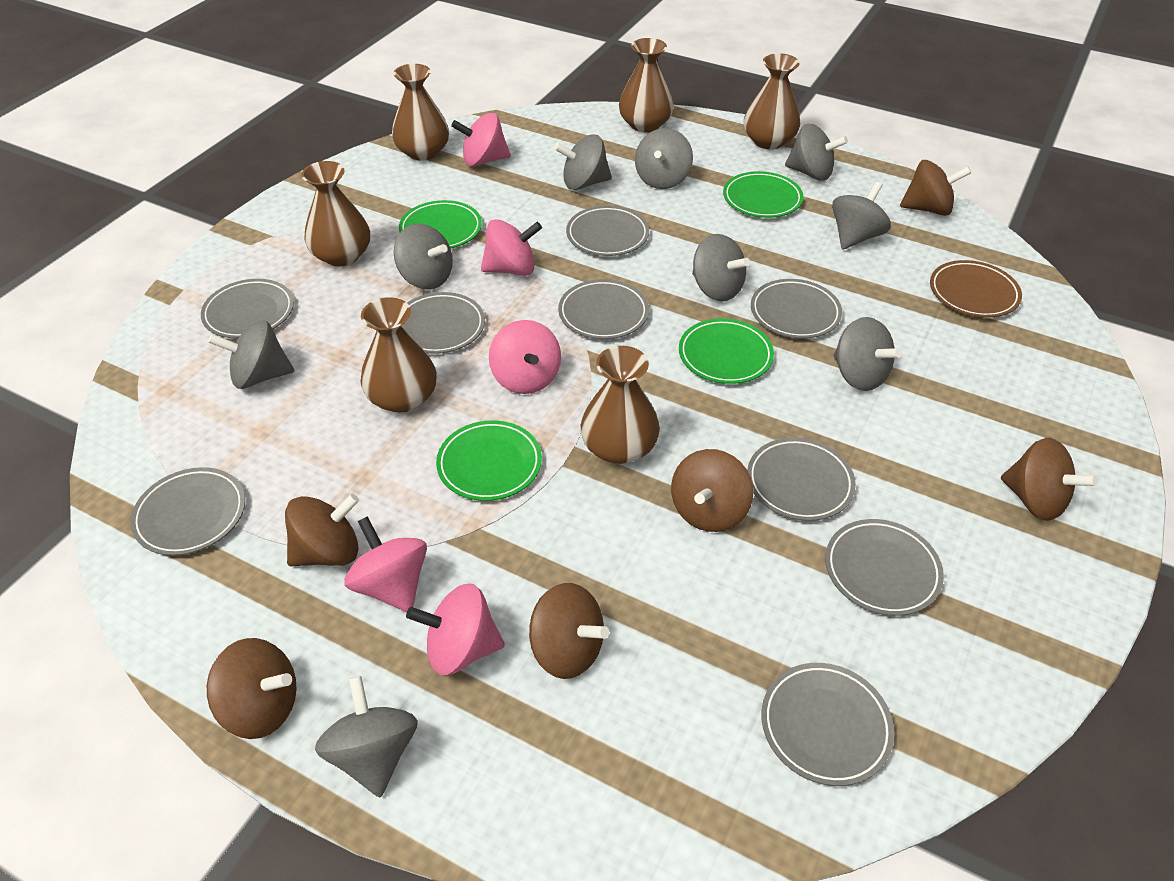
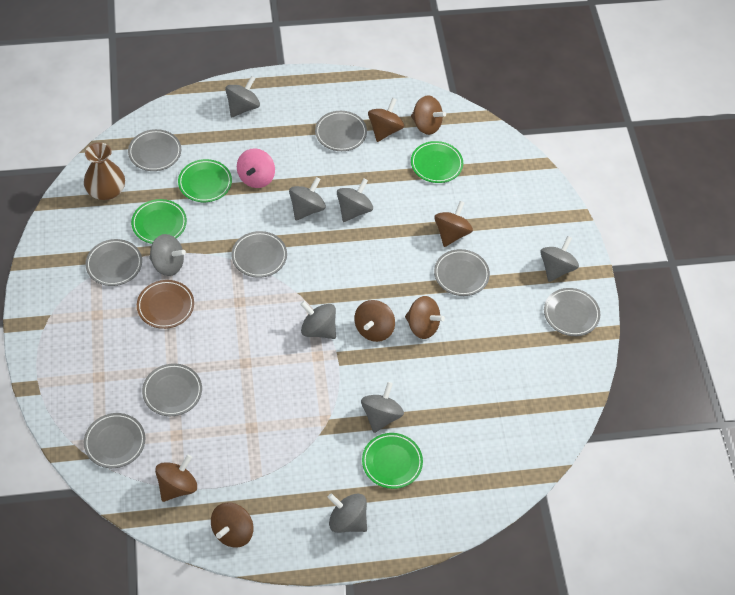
brown spinning top: 6 -> 7
brown vase: 6 -> 1
grey plate: 9 -> 8
grey spinning top: 9 -> 8
pink spinning top: 5 -> 1

